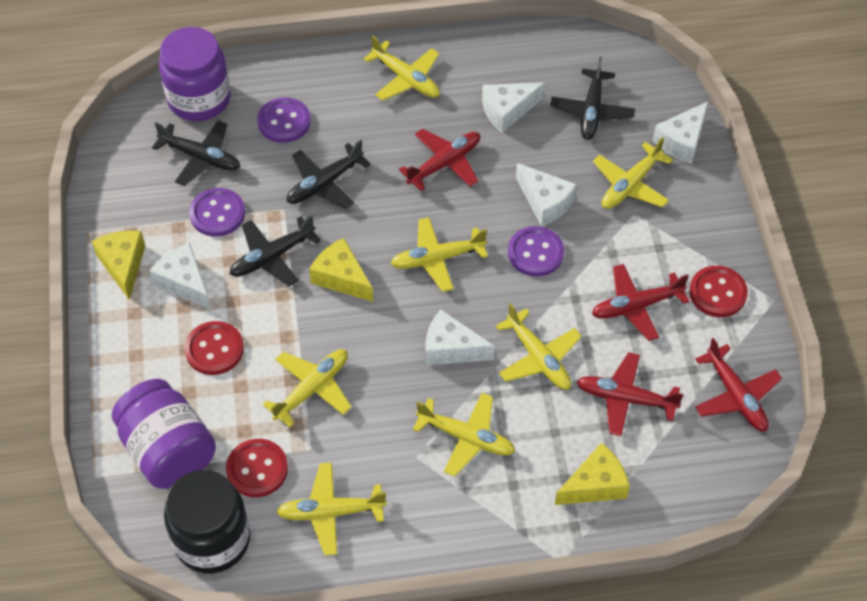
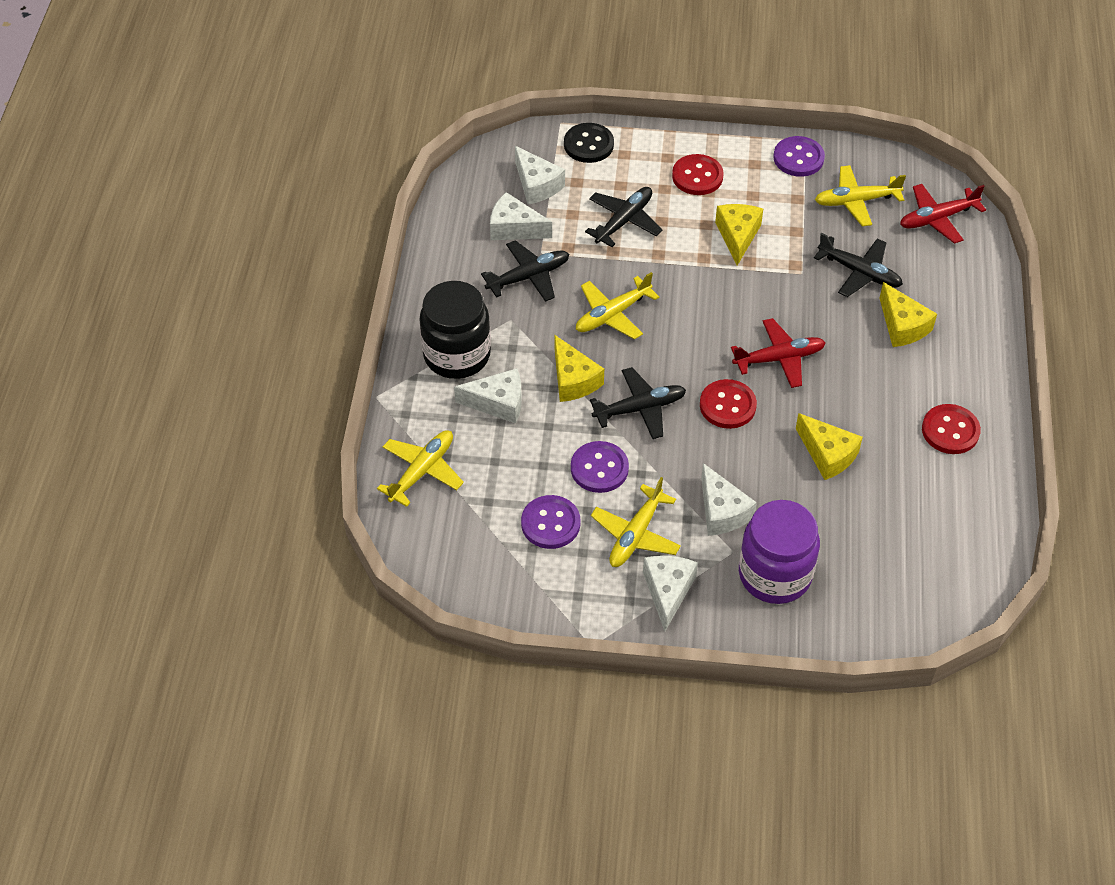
black button: 0 -> 1
purple jar: 2 -> 1
red plane: 4 -> 2
yellow cheese: 3 -> 4
yellow plane: 7 -> 4

